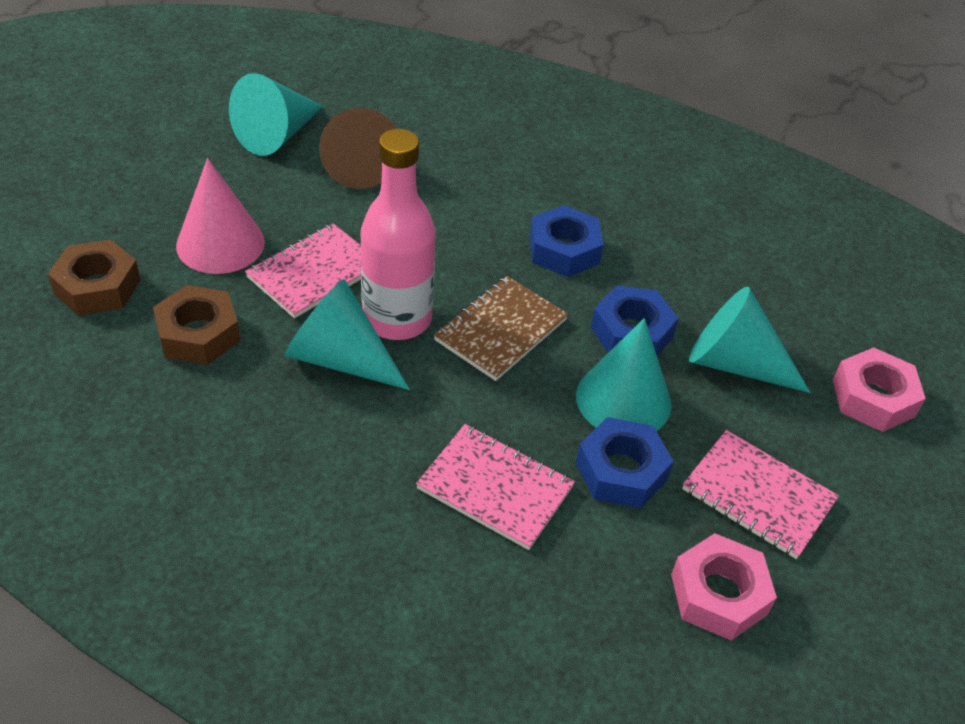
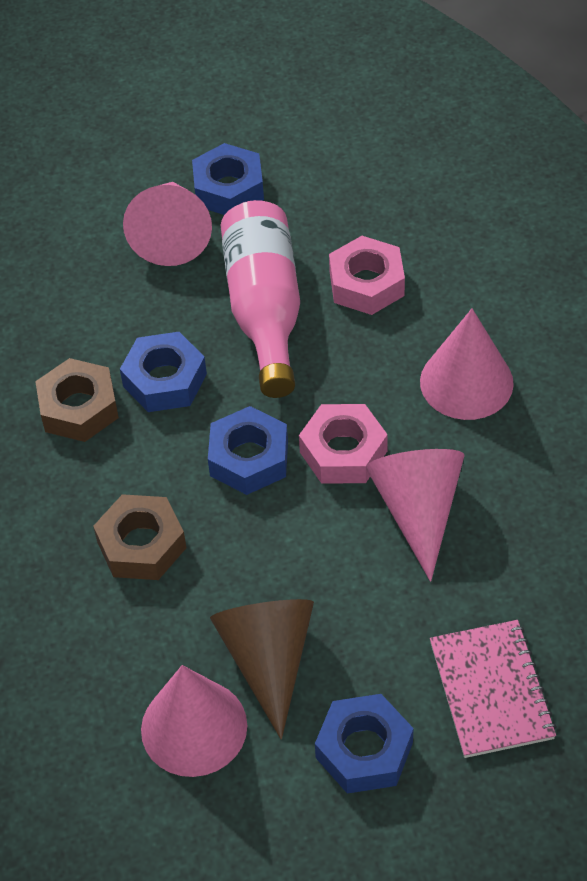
blue nut: 3 -> 4
brown notebook: 1 -> 0
pink cone: 1 -> 4
pink notebook: 3 -> 1
turquoise cone: 4 -> 0

